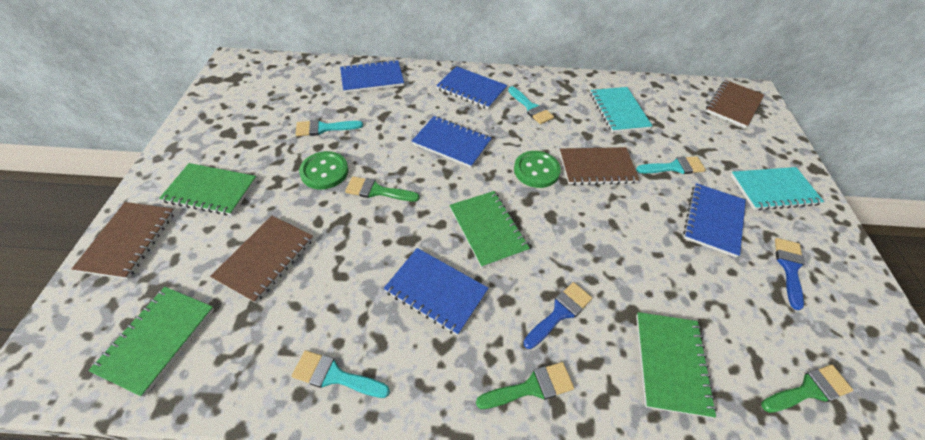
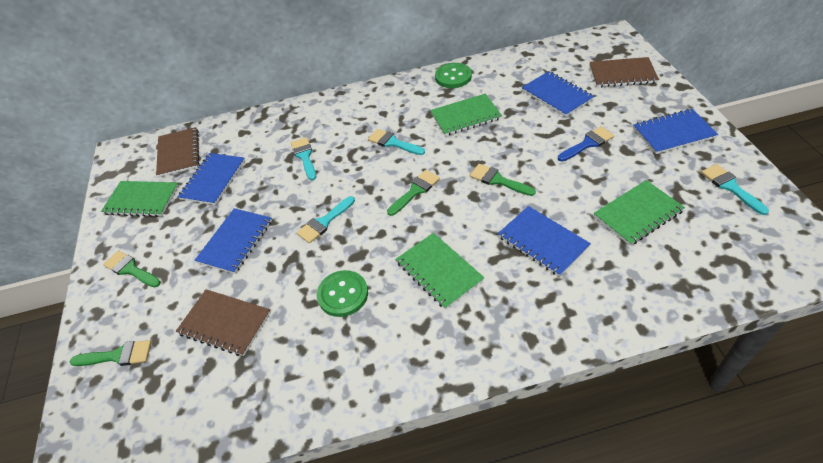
blue brush: 2 -> 1
brown notebook: 4 -> 3
green brush: 3 -> 4
turquoise notebook: 2 -> 0

